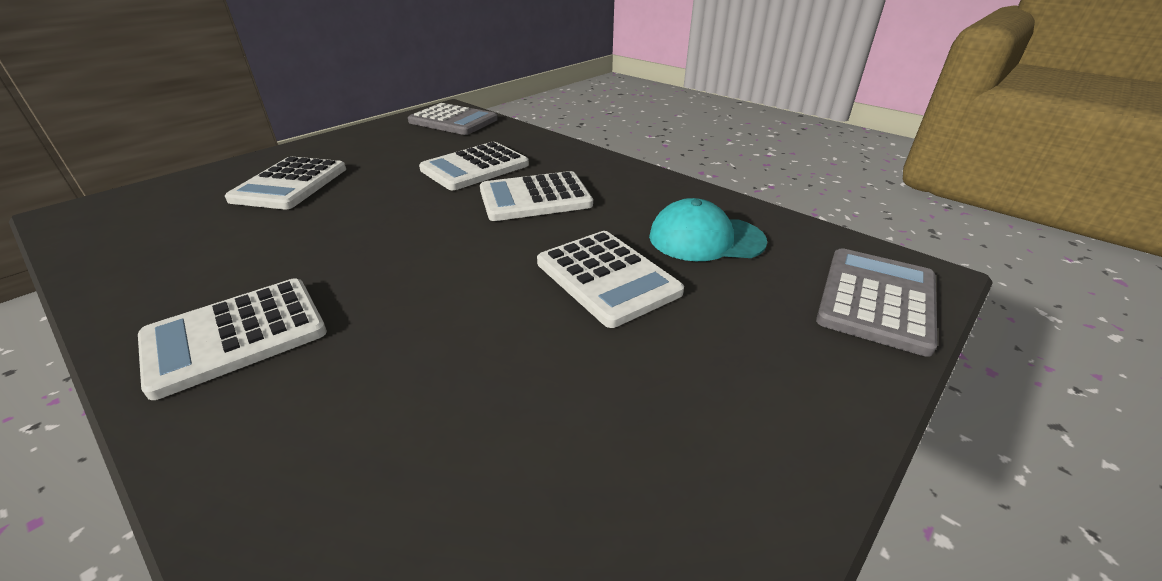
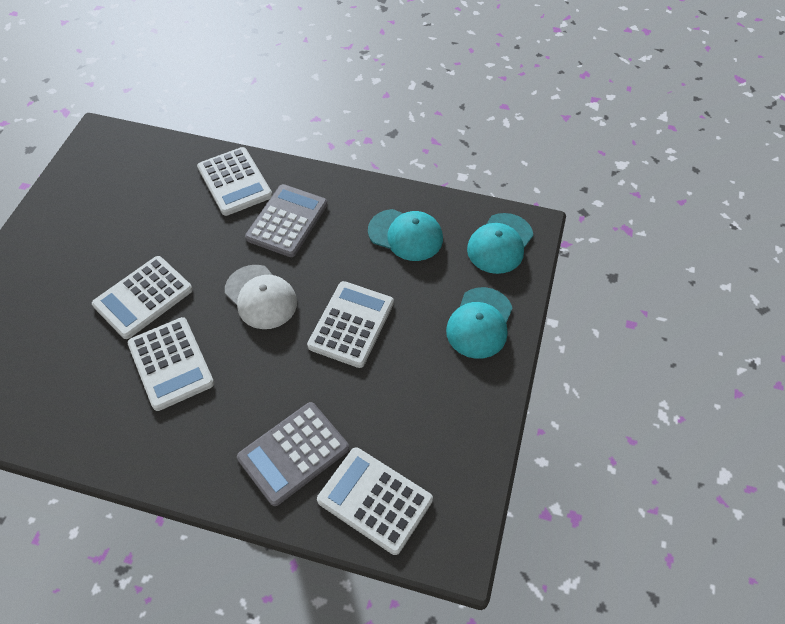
turquoise cap: 1 -> 3
white cap: 0 -> 1

